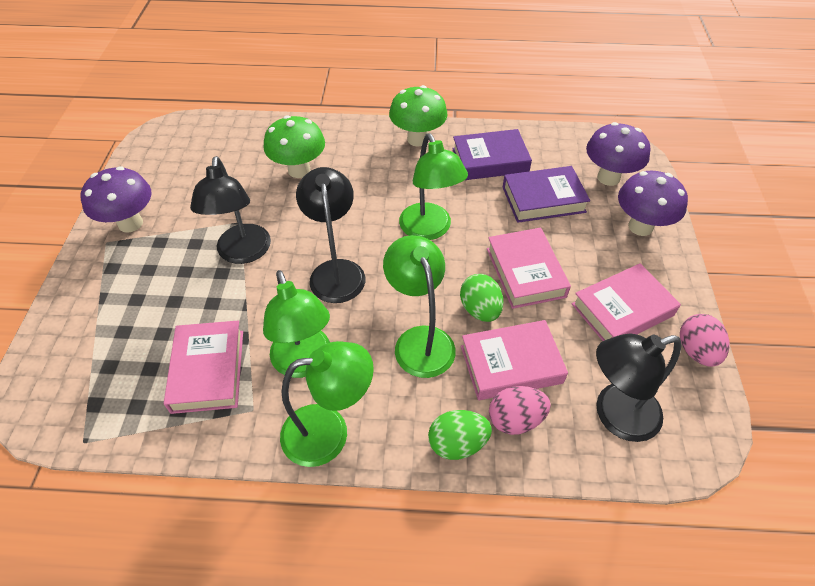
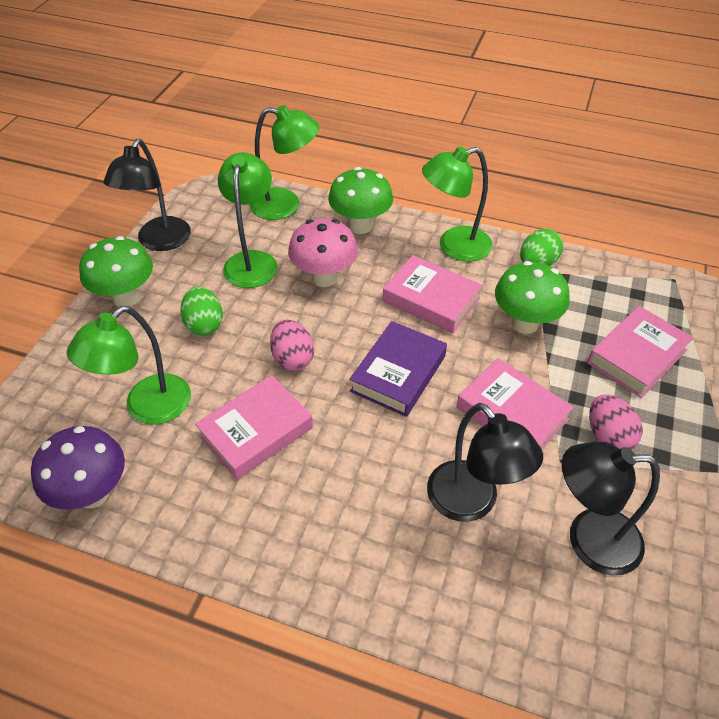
green mushroom: 2 -> 3
pink mushroom: 0 -> 1
purple book: 2 -> 1
purple mushroom: 3 -> 1

